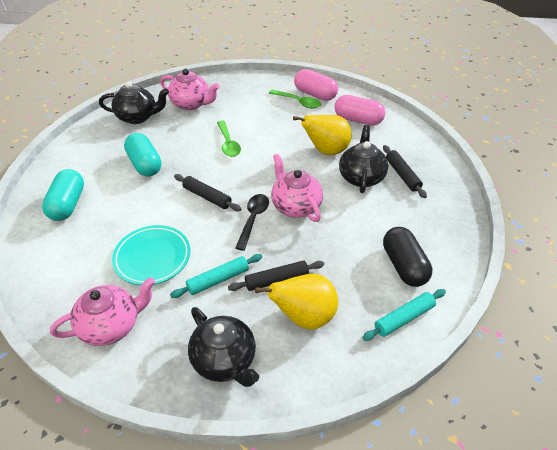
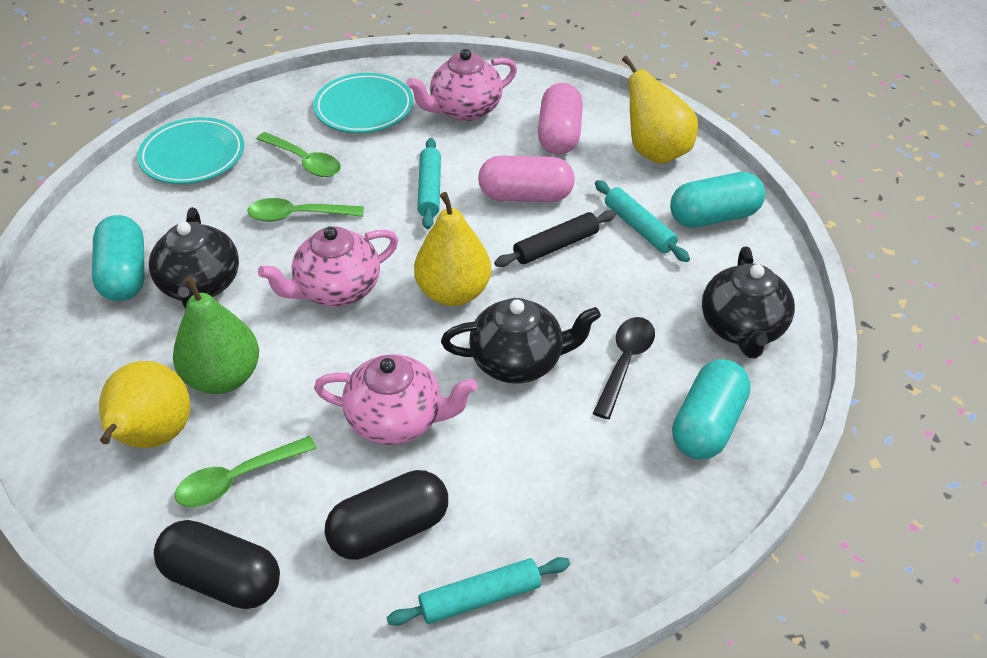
black capsule: 1 -> 2
black rolling pin: 3 -> 1
green pear: 0 -> 1
green spoon: 2 -> 3
turquoise capsule: 2 -> 3
turquoise plate: 1 -> 2
turquoise rolling pin: 2 -> 3
yellow pear: 2 -> 3

